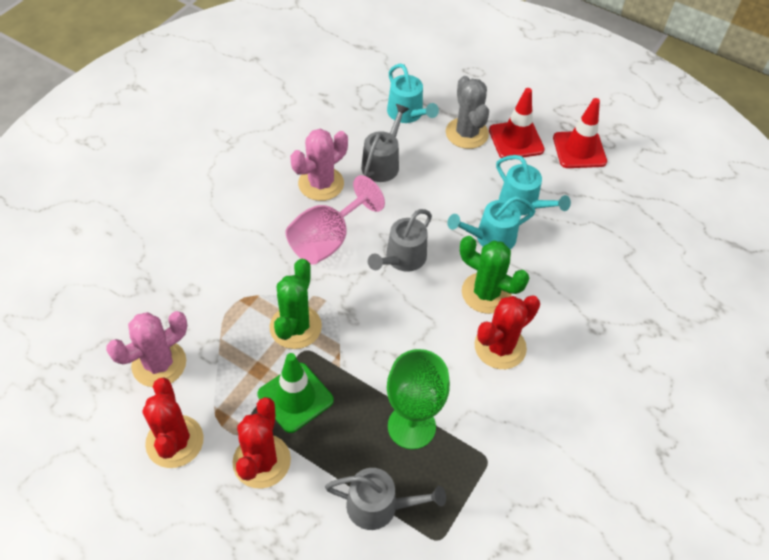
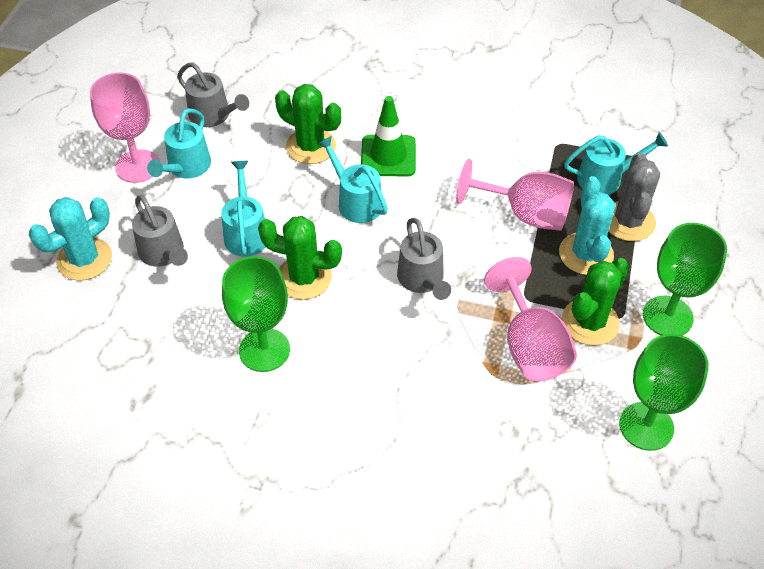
green cactus: 2 -> 3
green goblet: 1 -> 3
pink cactus: 2 -> 0
pink goblet: 1 -> 3
red cactus: 3 -> 0
red traffic cone: 2 -> 0
turquoise cactus: 0 -> 2
turquoise watering can: 3 -> 4

